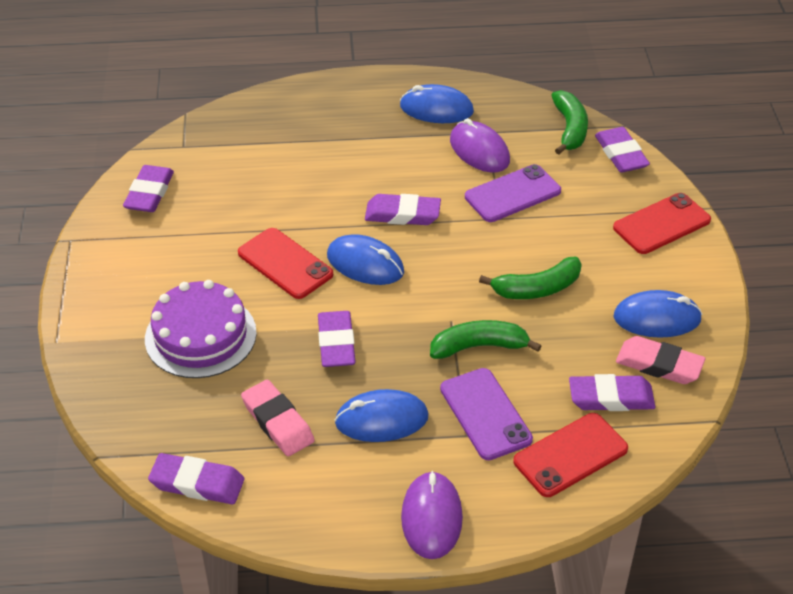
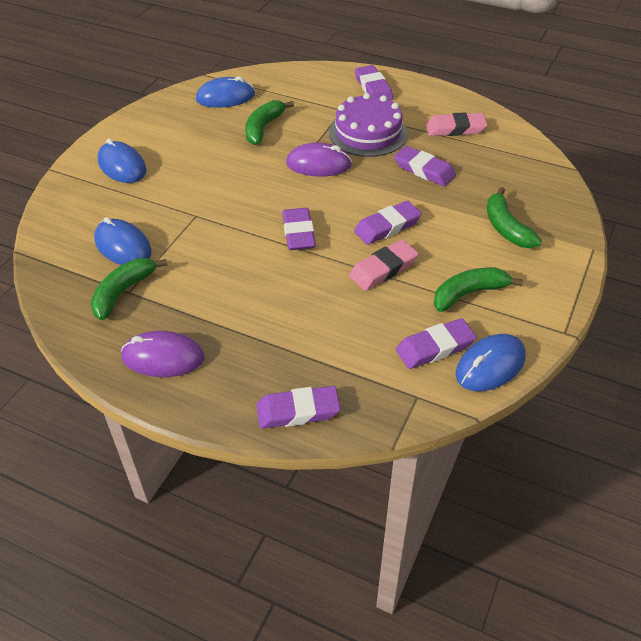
green banana: 3 -> 4
purple phone: 2 -> 0
red phone: 3 -> 0

